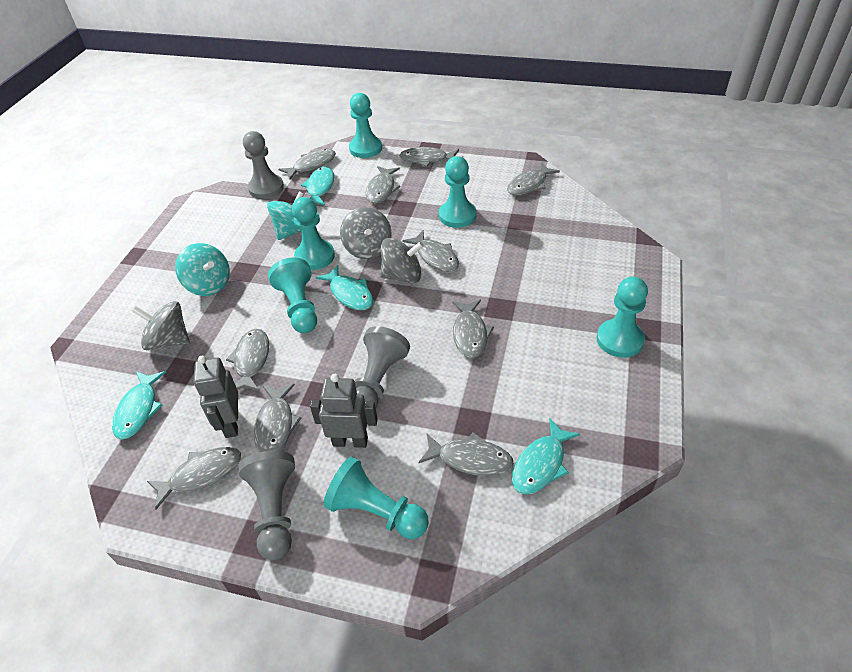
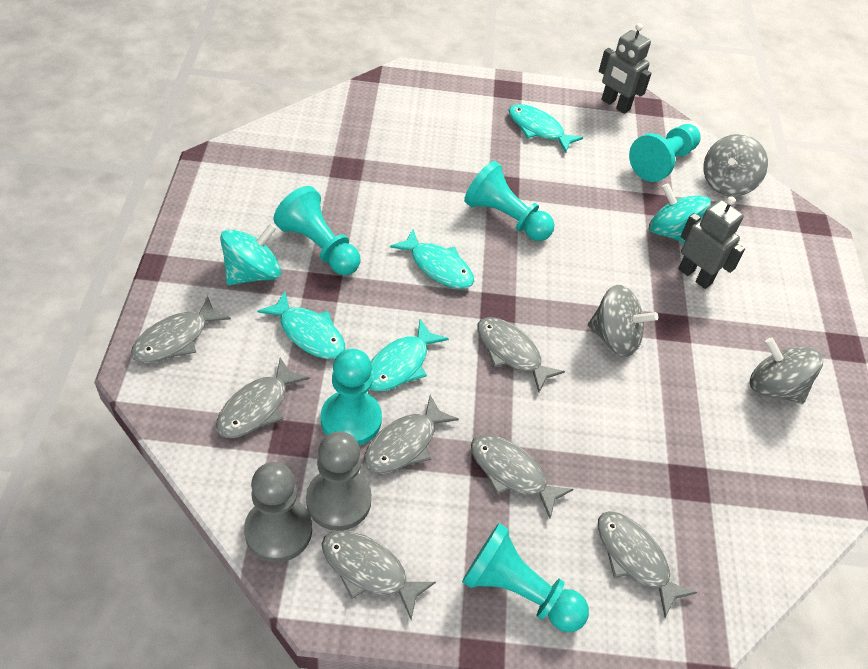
grey fish: 10 -> 7
grey pawn: 3 -> 2
turquoise pawn: 6 -> 5

